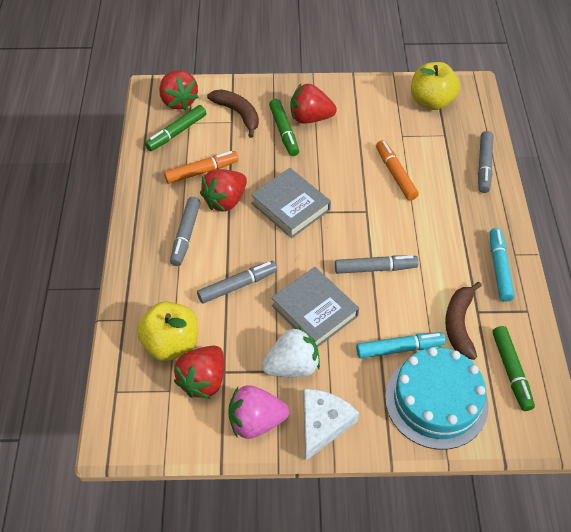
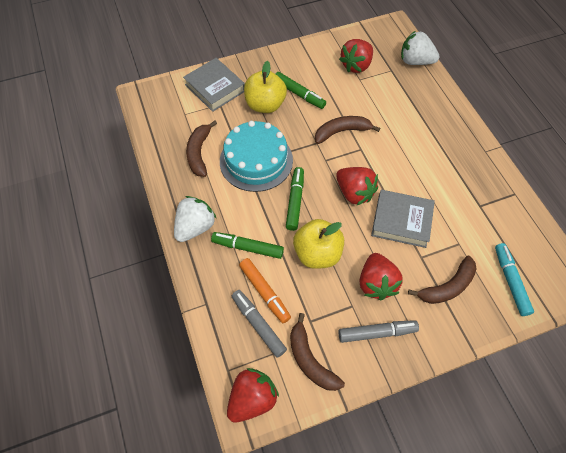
brown banana: 2 -> 4
grey marker: 4 -> 2
orange marker: 2 -> 1
pink strawberry: 1 -> 0
turquoise marker: 2 -> 1
white cheese: 1 -> 0
white strawberry: 1 -> 2

